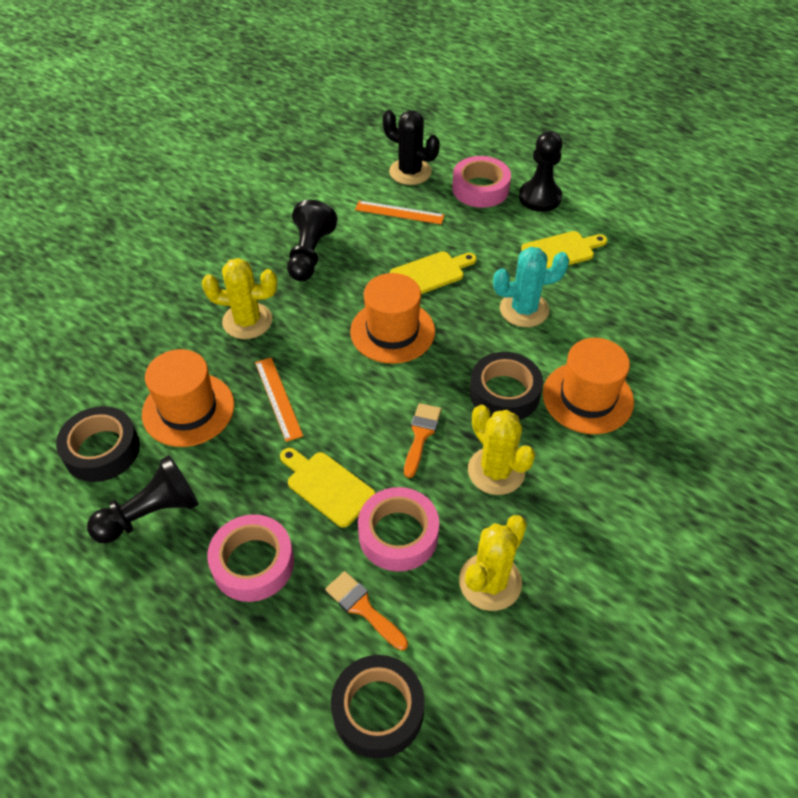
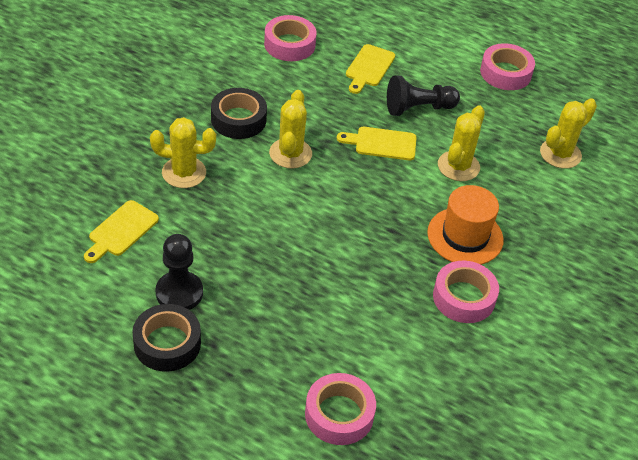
black cactus: 1 -> 0
black pawn: 3 -> 2
black tape: 3 -> 2
orange brush: 2 -> 0
orange hat: 3 -> 1
orange ruler: 2 -> 0
pink tape: 3 -> 4
turquoise cactus: 1 -> 0
yellow cactus: 3 -> 4

